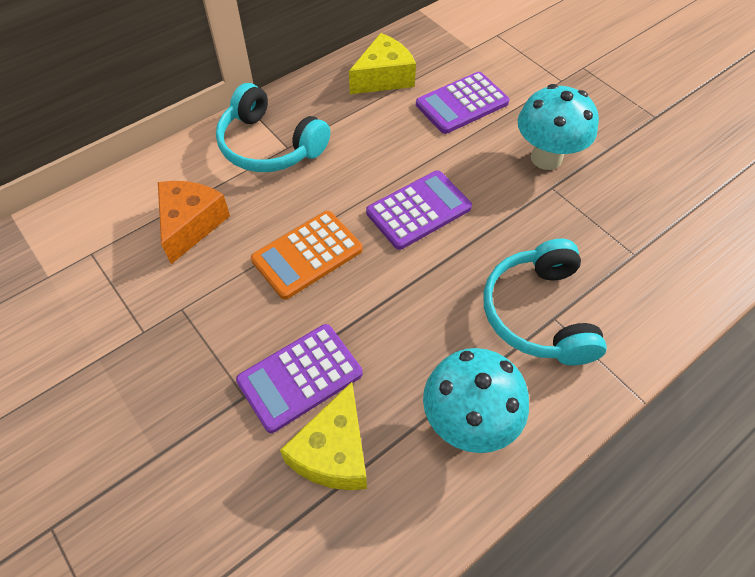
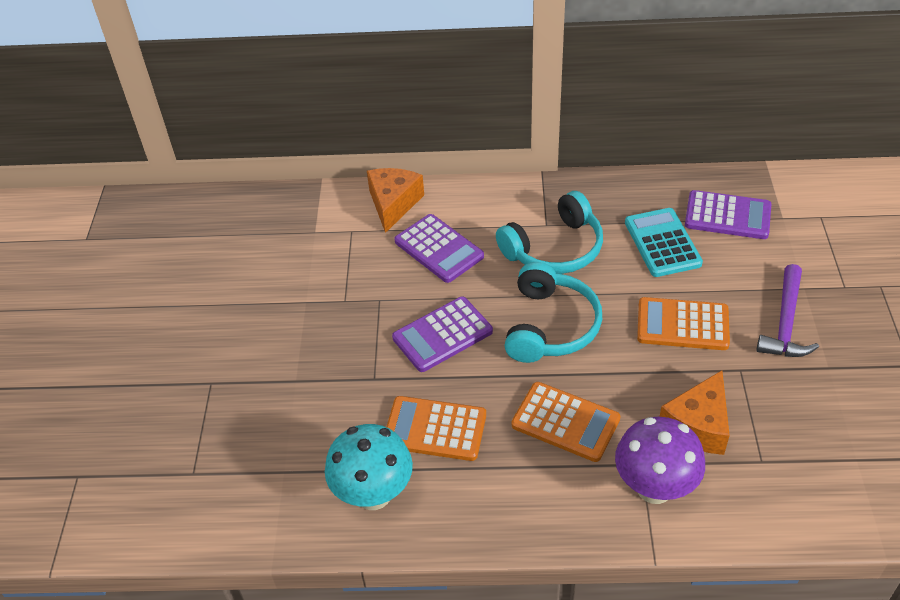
orange calculator: 1 -> 3
orange cheese: 1 -> 2
purple hammer: 0 -> 1
purple mushroom: 0 -> 1
turquoise calculator: 0 -> 1
turquoise mushroom: 2 -> 1
yellow cheese: 2 -> 0

